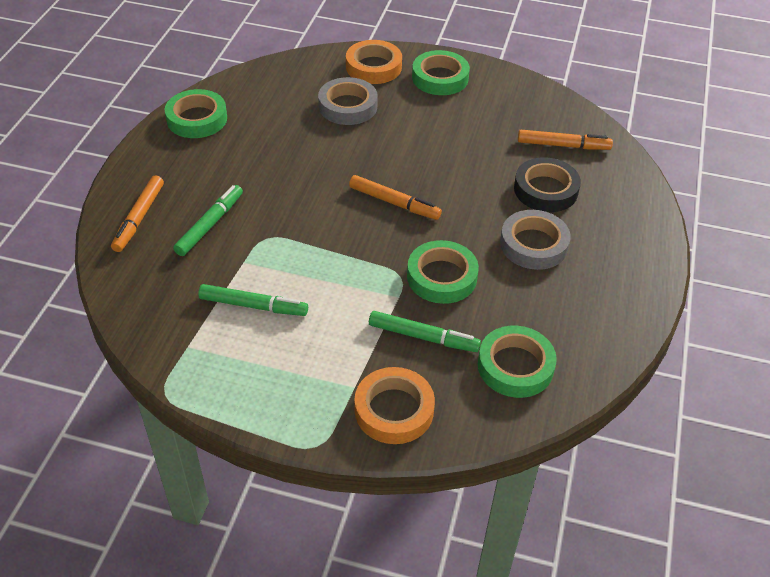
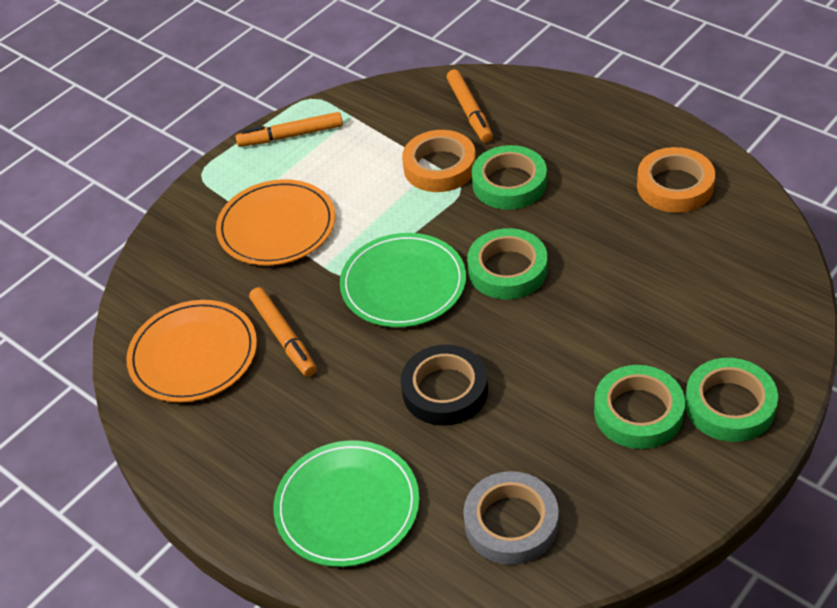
green marker: 3 -> 0
green plate: 0 -> 2
grey tape: 2 -> 1
orange plate: 0 -> 2

